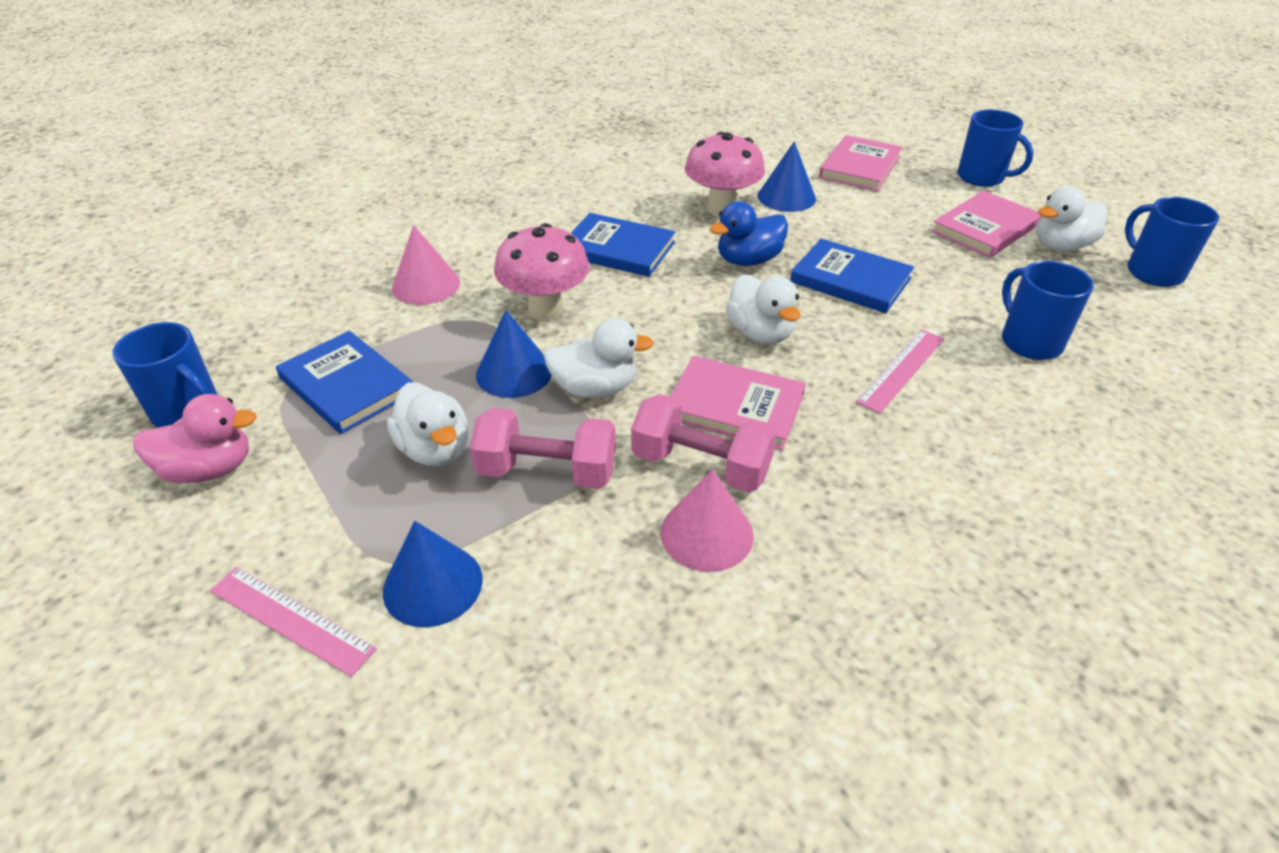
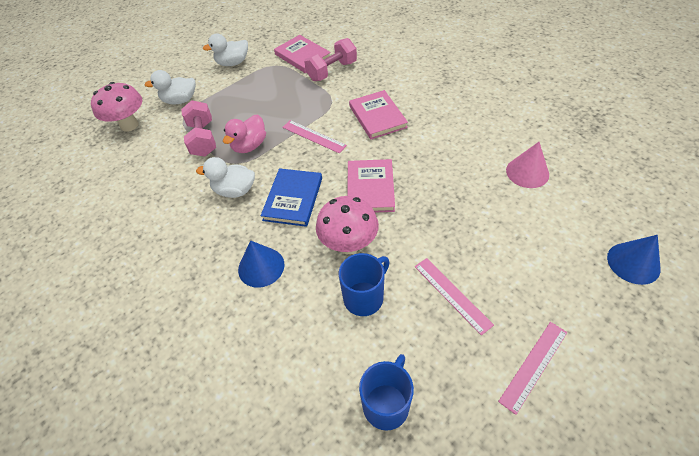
blue book: 3 -> 1
blue cone: 3 -> 2
blue duck: 1 -> 0
blue mug: 4 -> 2
pink cone: 2 -> 1
pink ruler: 2 -> 3
white duck: 4 -> 3

